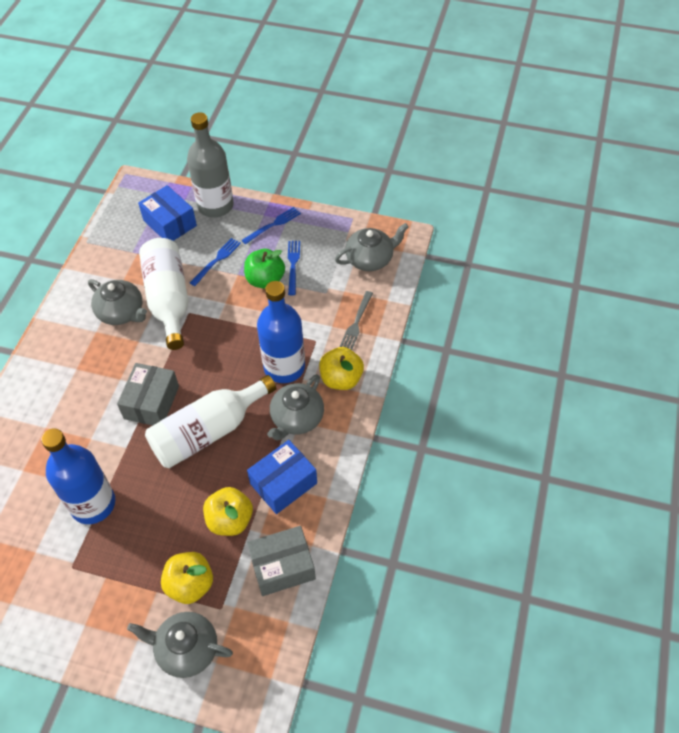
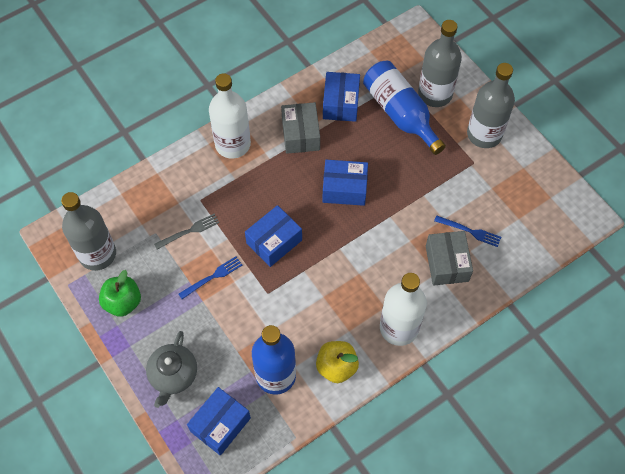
blue box: 2 -> 4
blue fork: 3 -> 2
grey bottle: 1 -> 3
grey teapot: 4 -> 1
yellow apple: 3 -> 1

